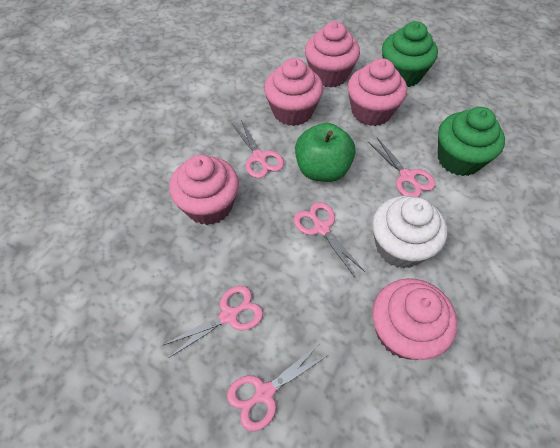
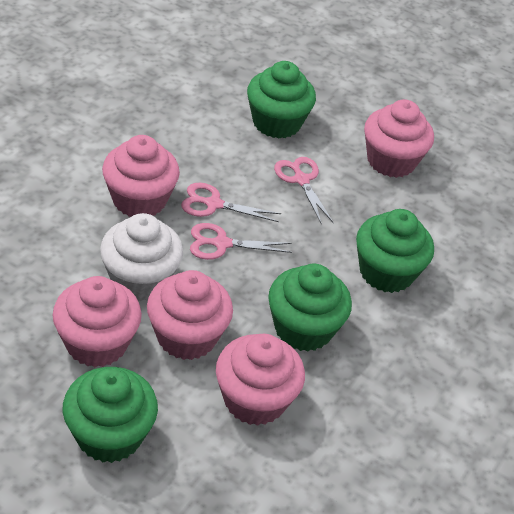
green apple: 1 -> 0
green cupcake: 2 -> 4
pink scissors: 5 -> 3

